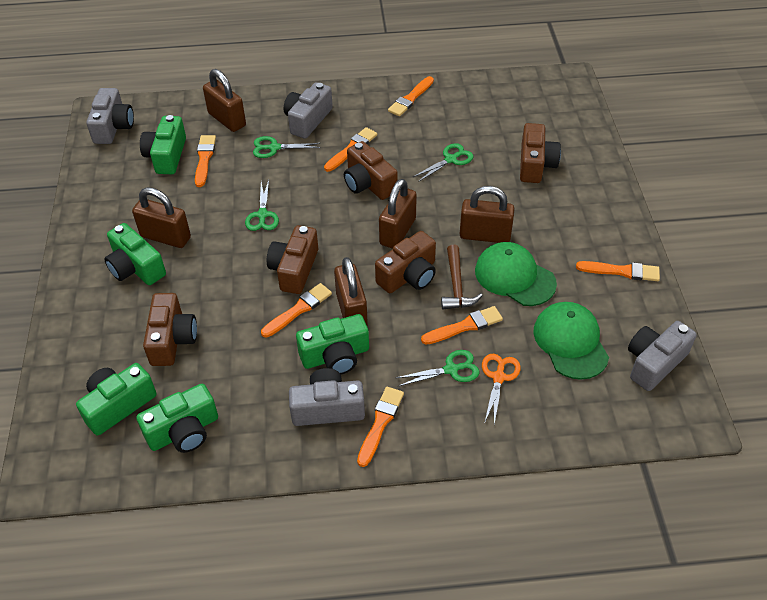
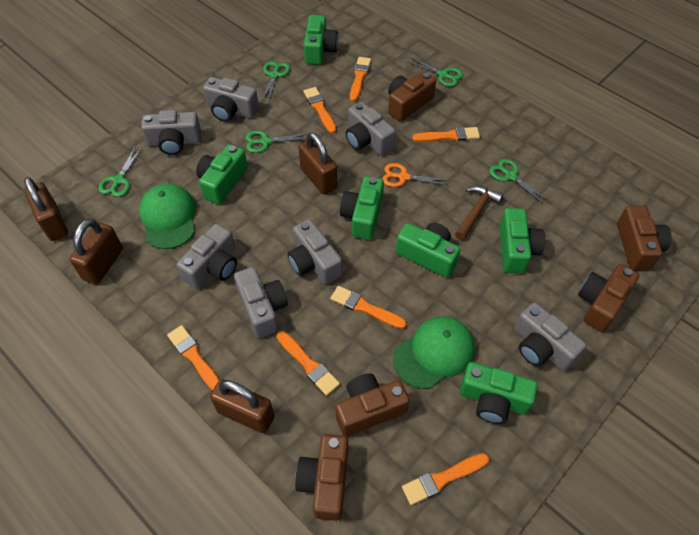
brown padlock: 5 -> 4
green camera: 5 -> 6
green scissors: 4 -> 5
grey camera: 4 -> 7

